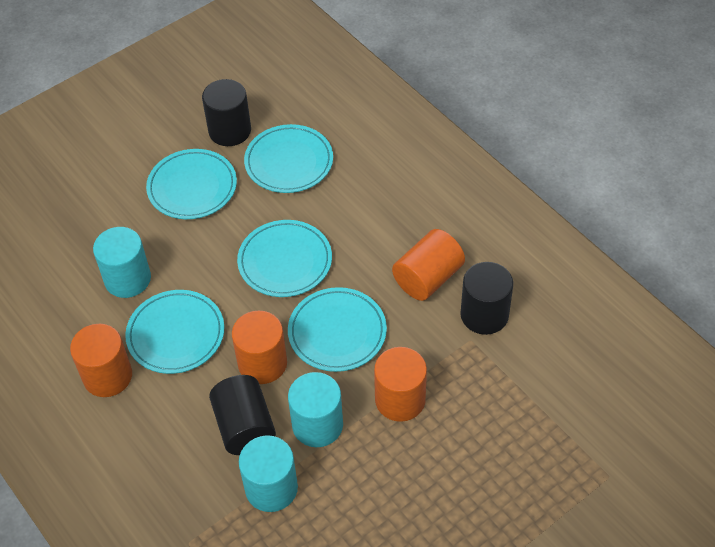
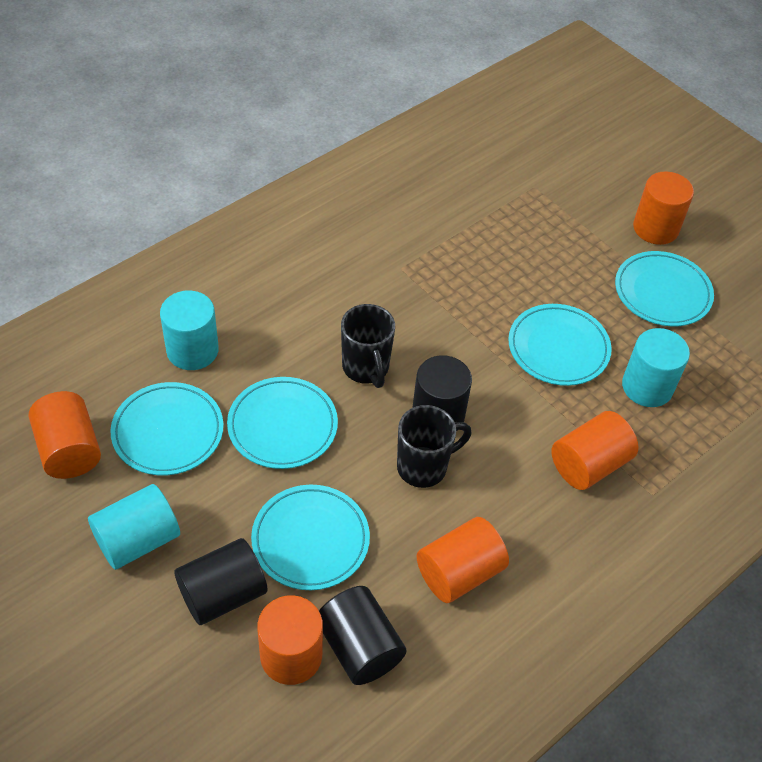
black mug: 0 -> 2
orange cylinder: 4 -> 5

